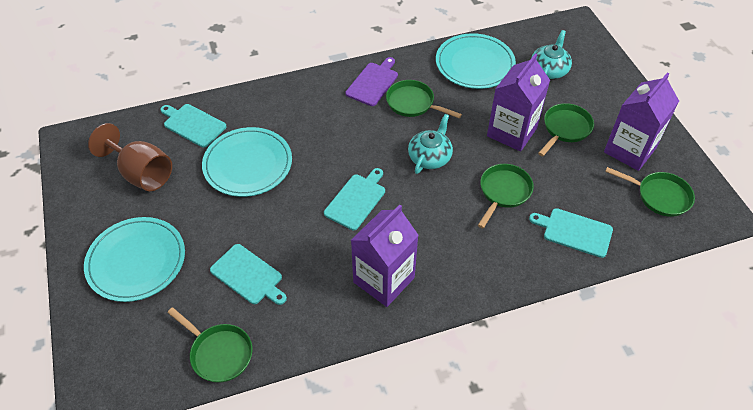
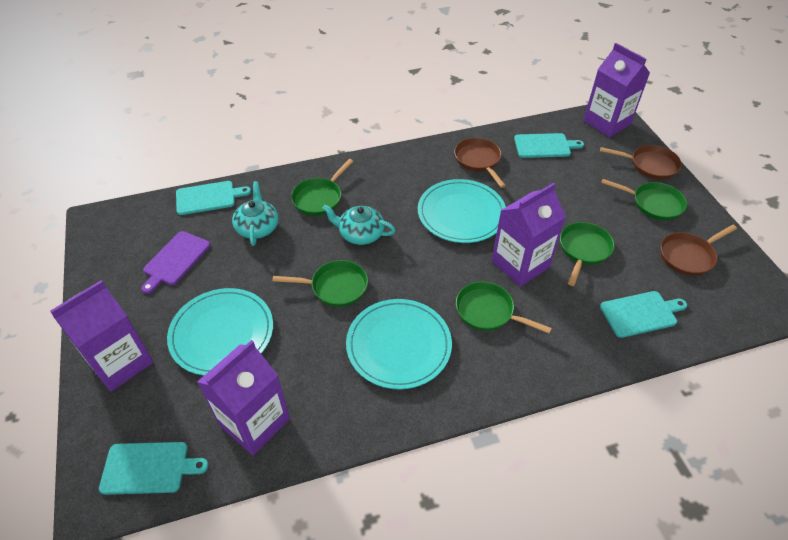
brown goblet: 1 -> 0
brown pan: 0 -> 3
purple carton: 3 -> 4

